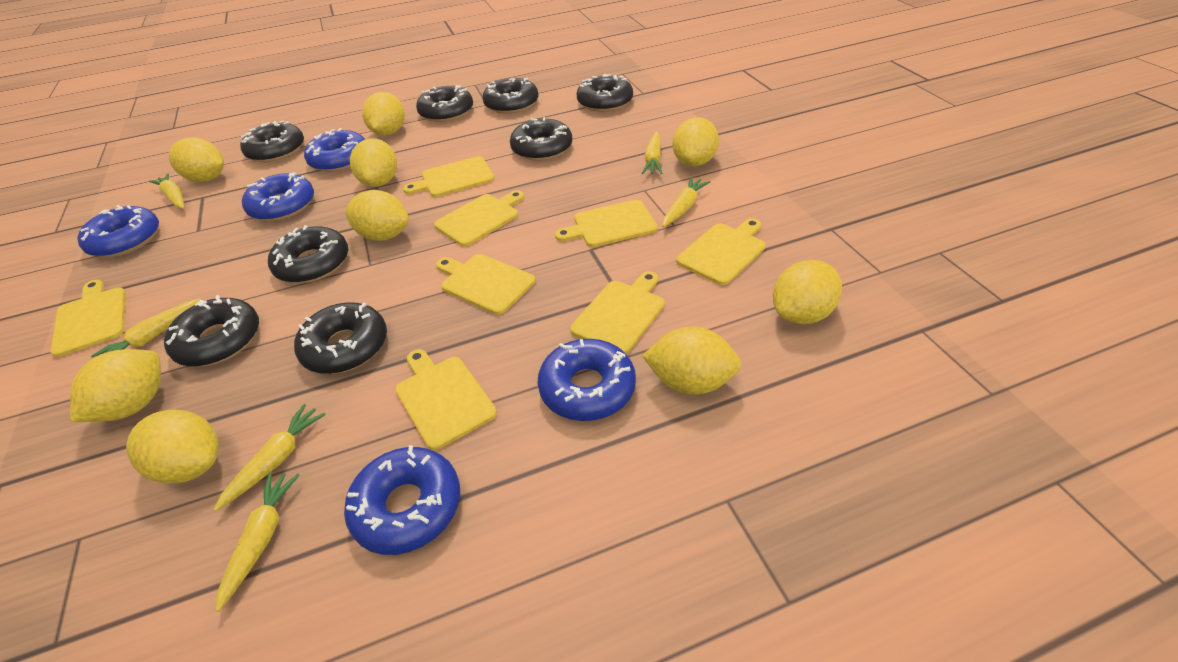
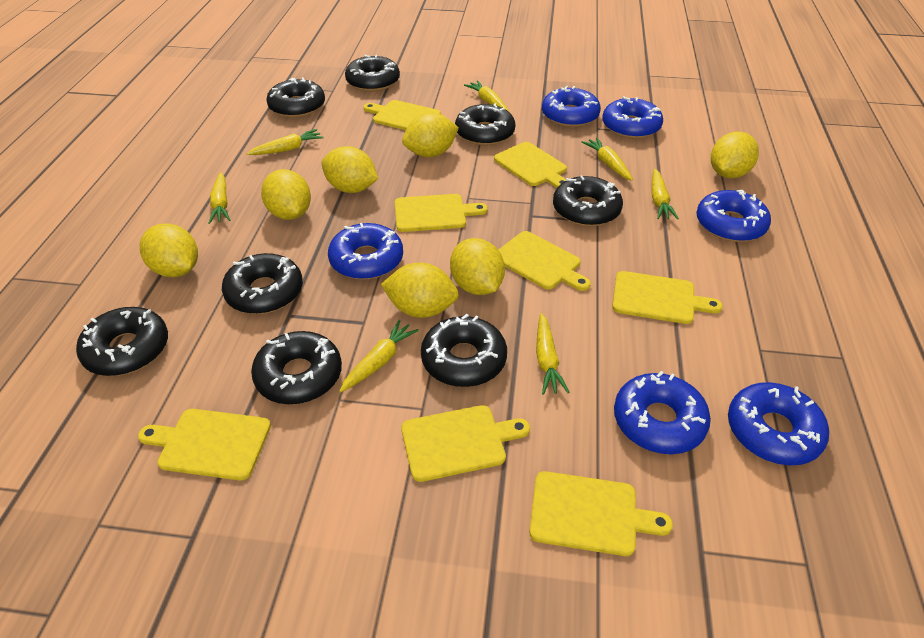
blue donut: 5 -> 6
yellow carrot: 6 -> 7
yellow lemon: 9 -> 7

